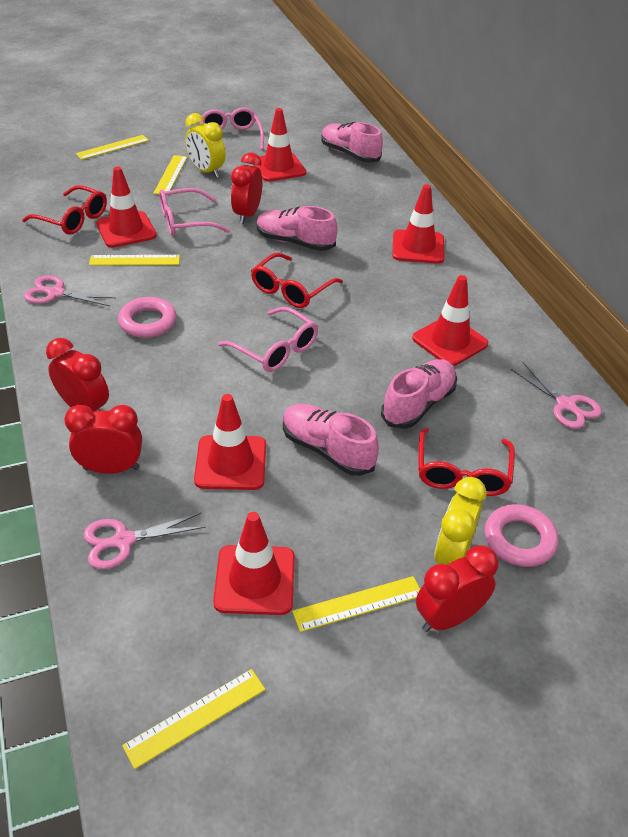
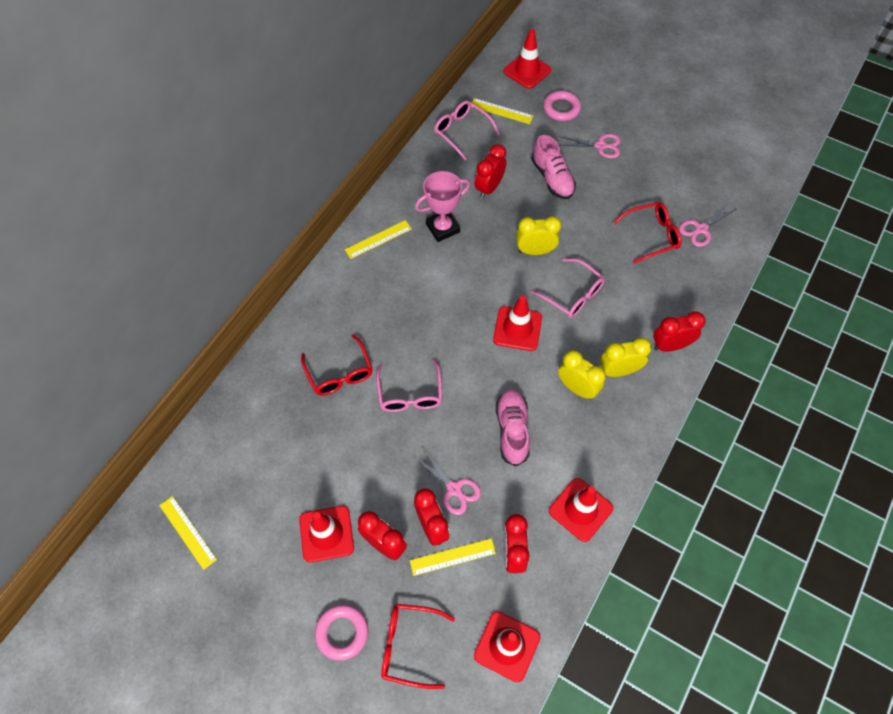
pink shoe: 4 -> 2
pink trophy: 0 -> 1
red clock: 4 -> 5
red traffic cone: 6 -> 5
yellow clock: 2 -> 3
yellow ruler: 5 -> 4

